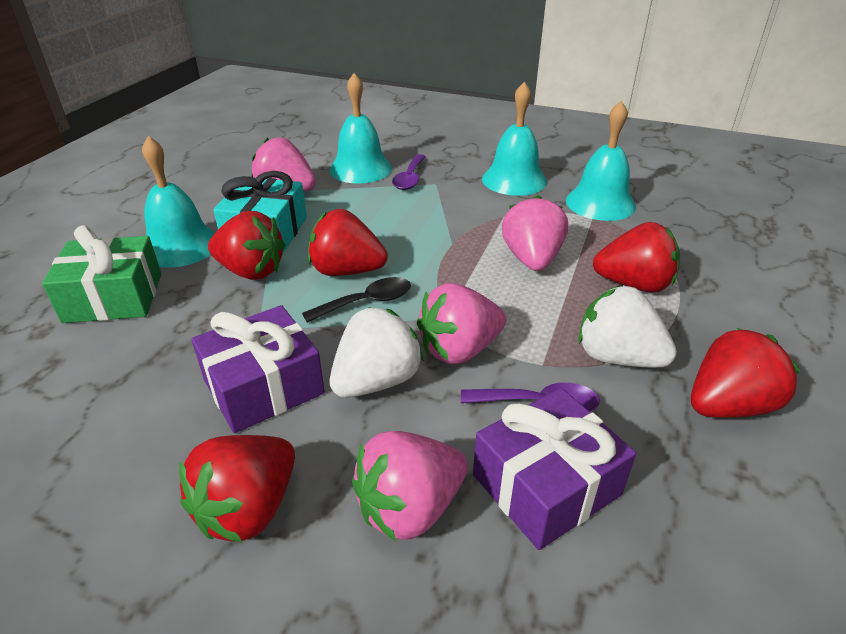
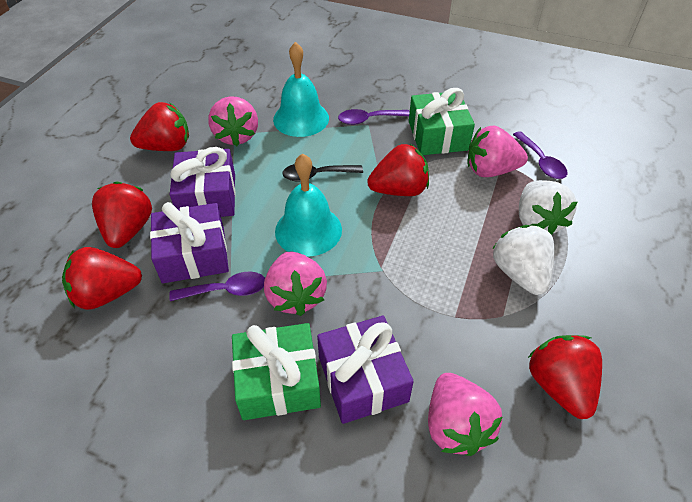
green gift: 1 -> 2
purple gift: 2 -> 3
purple spoon: 2 -> 3
turquoise bell: 4 -> 2
turquoise gift: 1 -> 0

